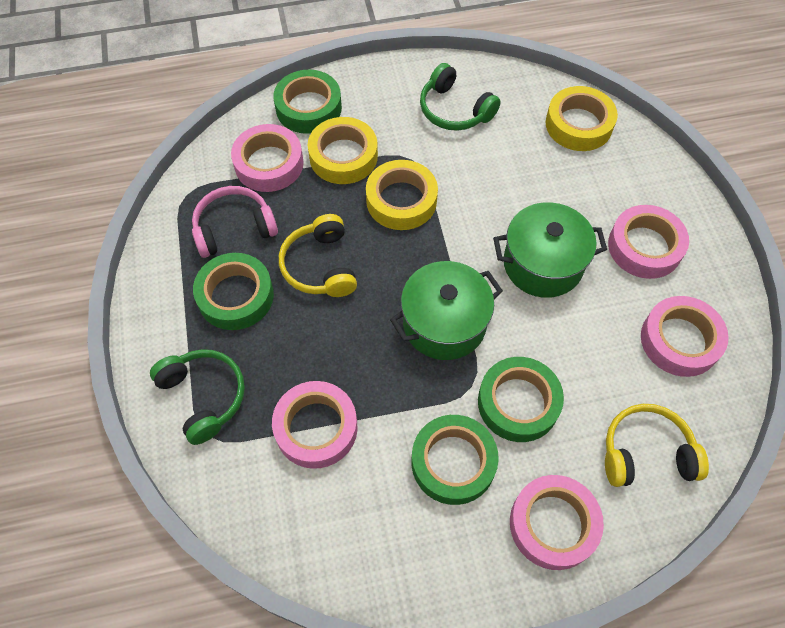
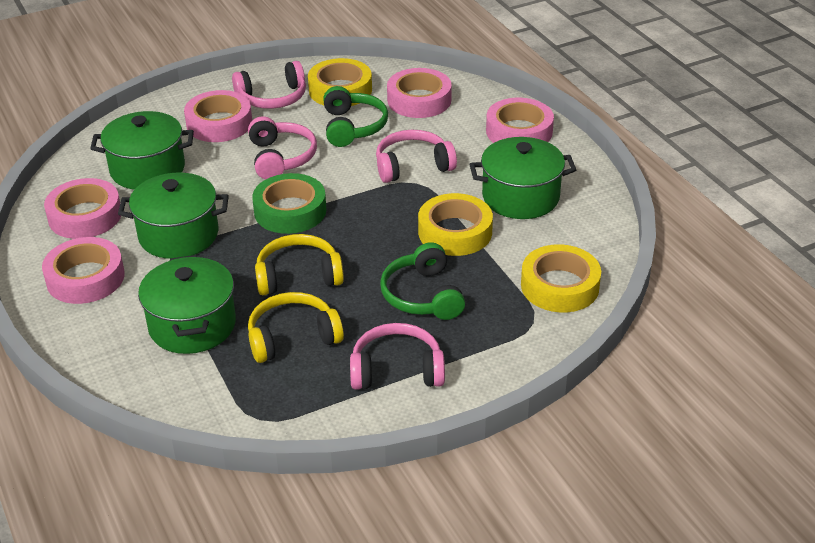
green pot: 2 -> 4
green tape: 4 -> 1
pink headphones: 1 -> 4

